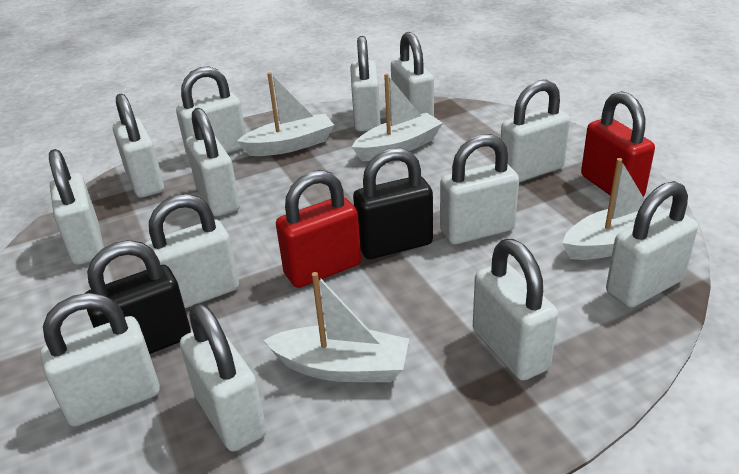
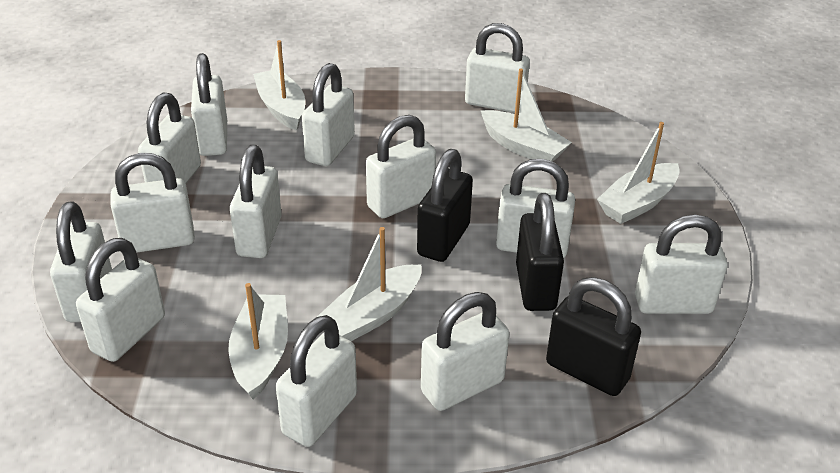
black padlock: 2 -> 3
red padlock: 2 -> 0
white boat: 4 -> 5

